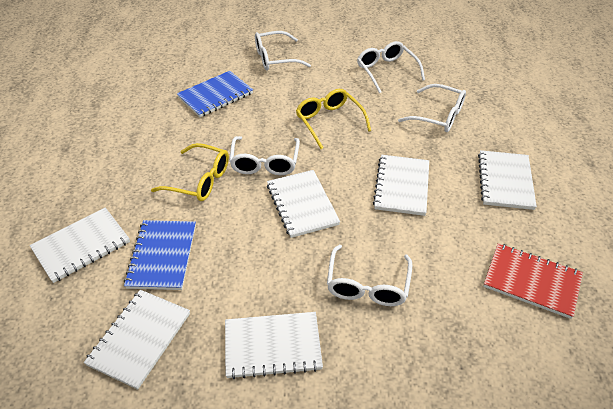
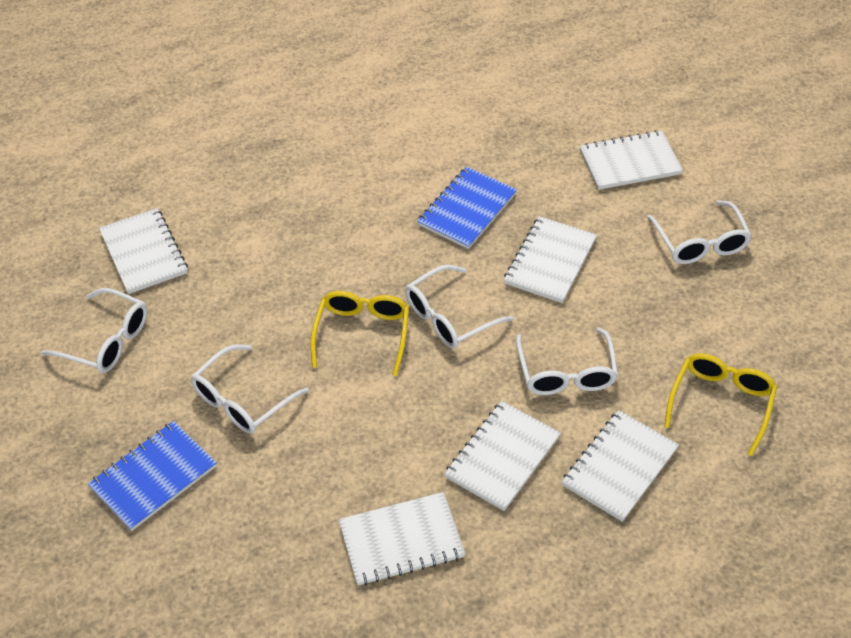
red notebook: 1 -> 0

